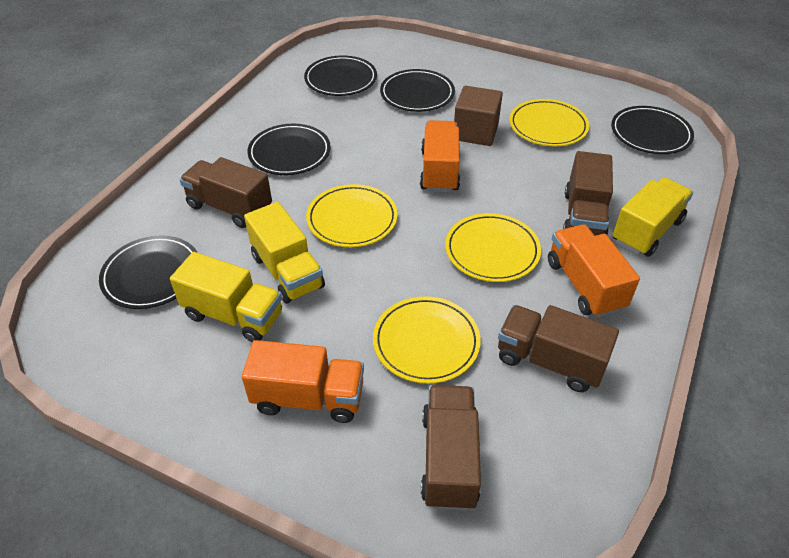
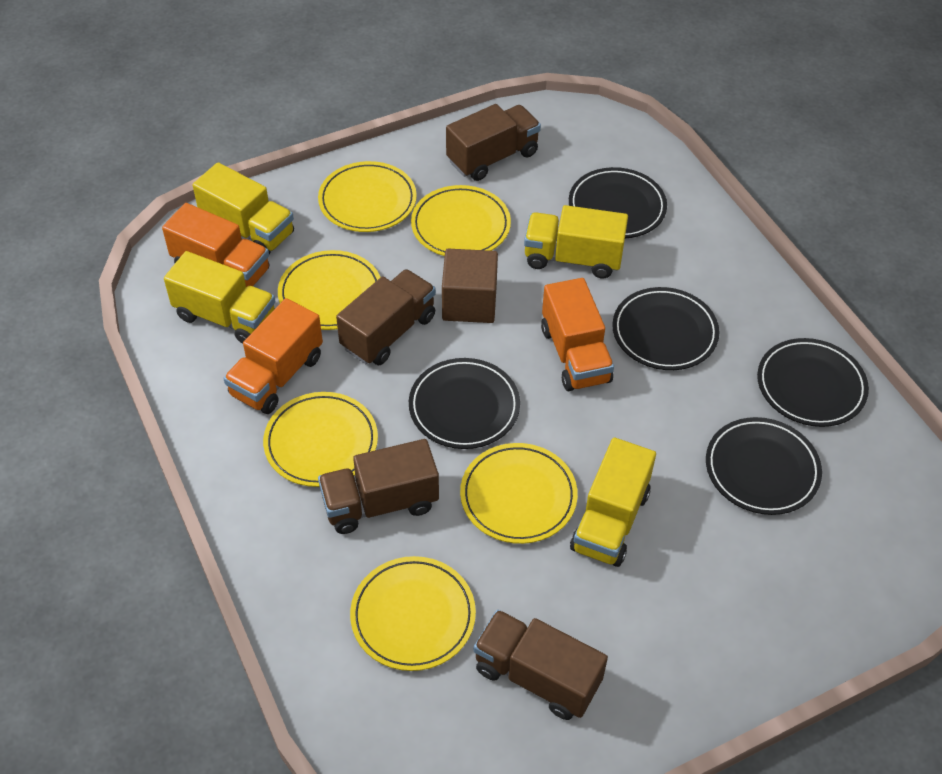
yellow plate: 4 -> 6
yellow truck: 3 -> 4

